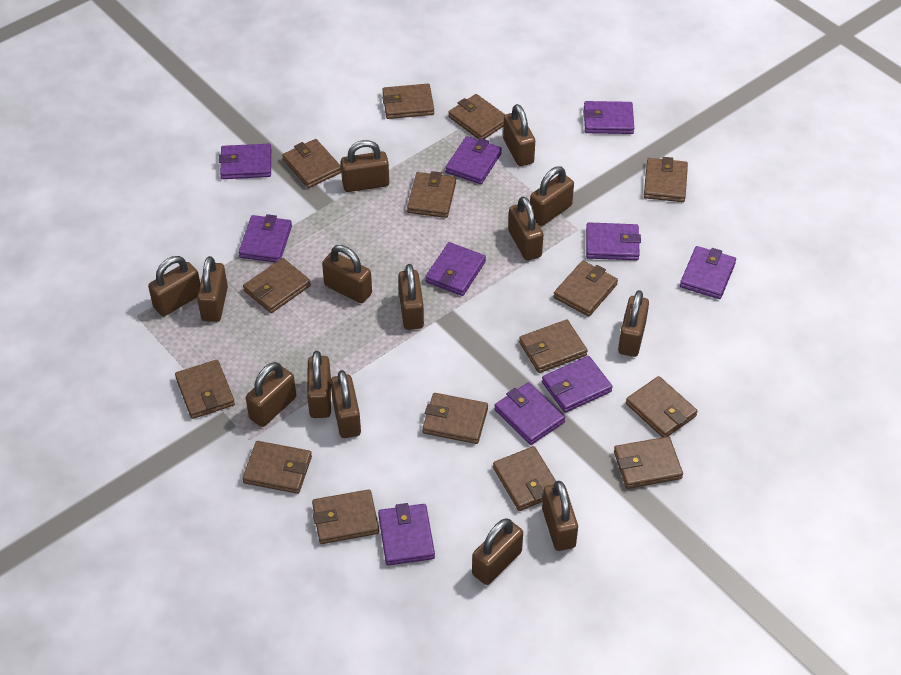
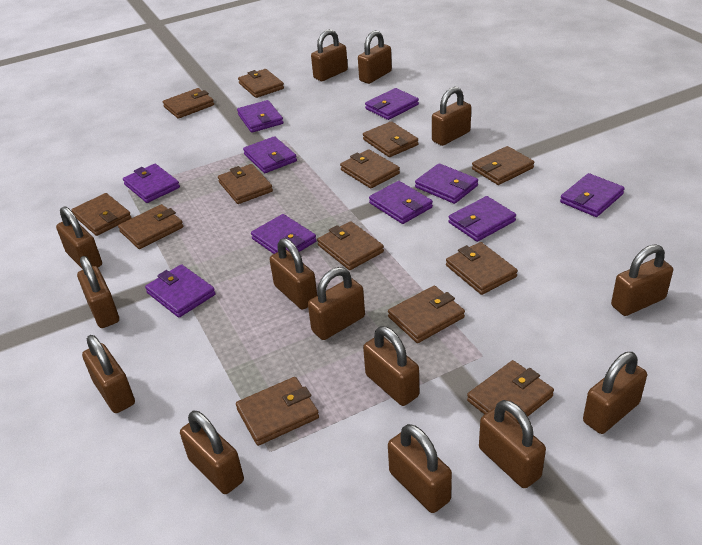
brown wallet: 15 -> 13

